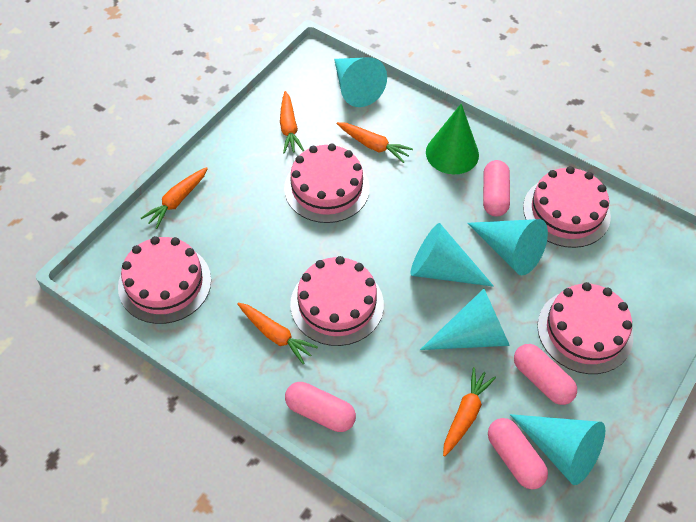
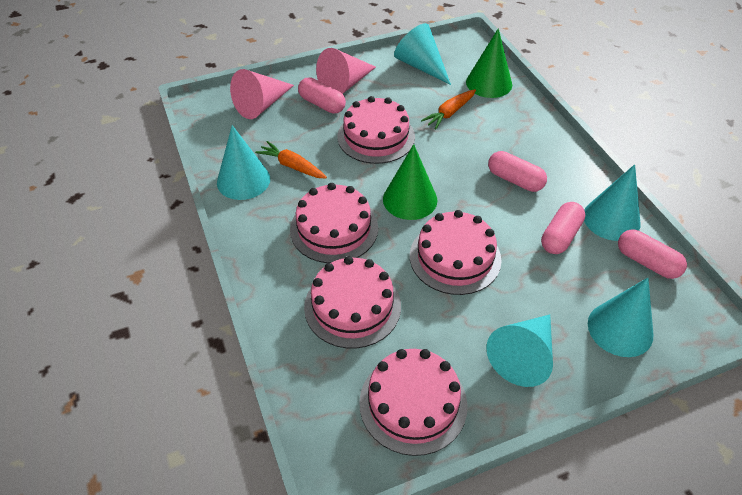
green cone: 1 -> 2
orange carrot: 5 -> 2
pink cone: 0 -> 2

